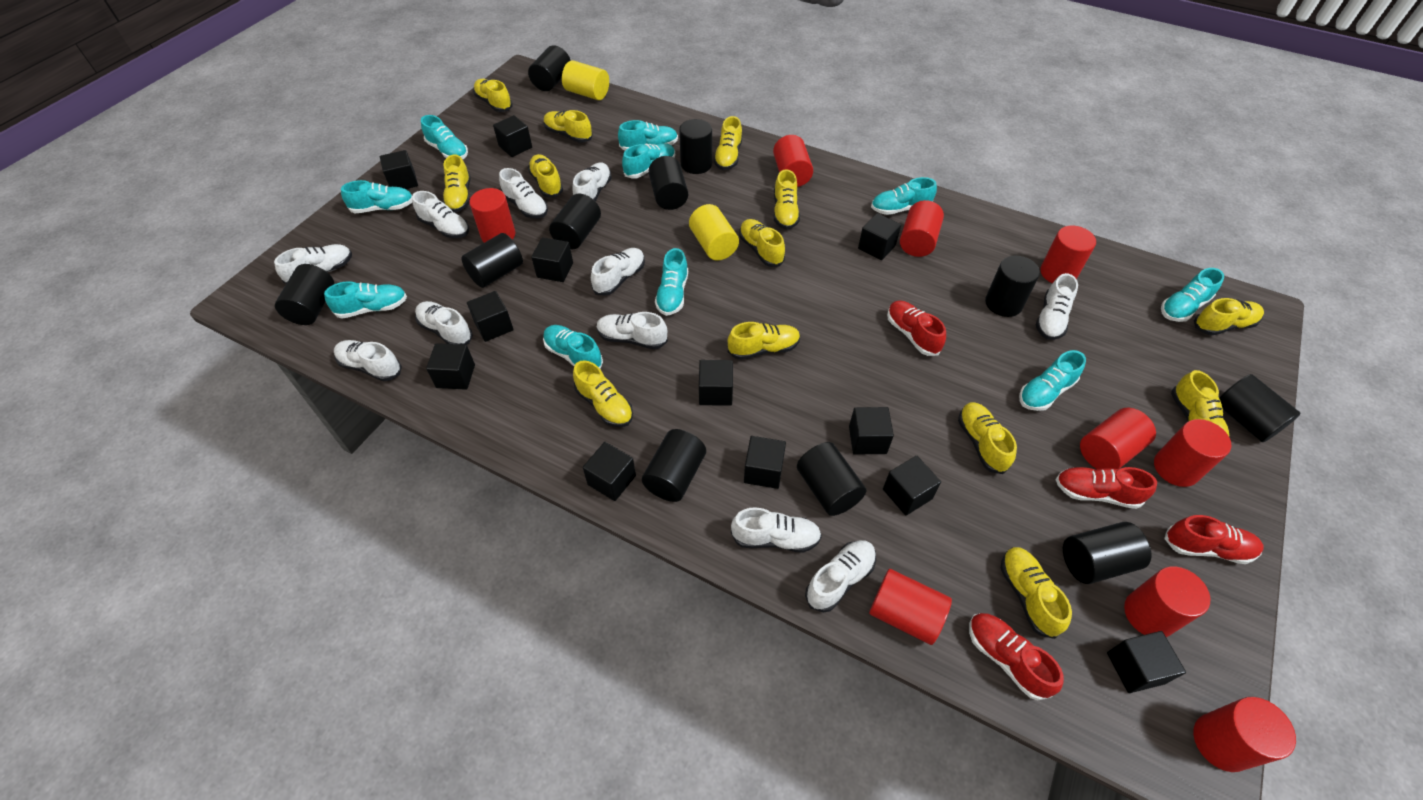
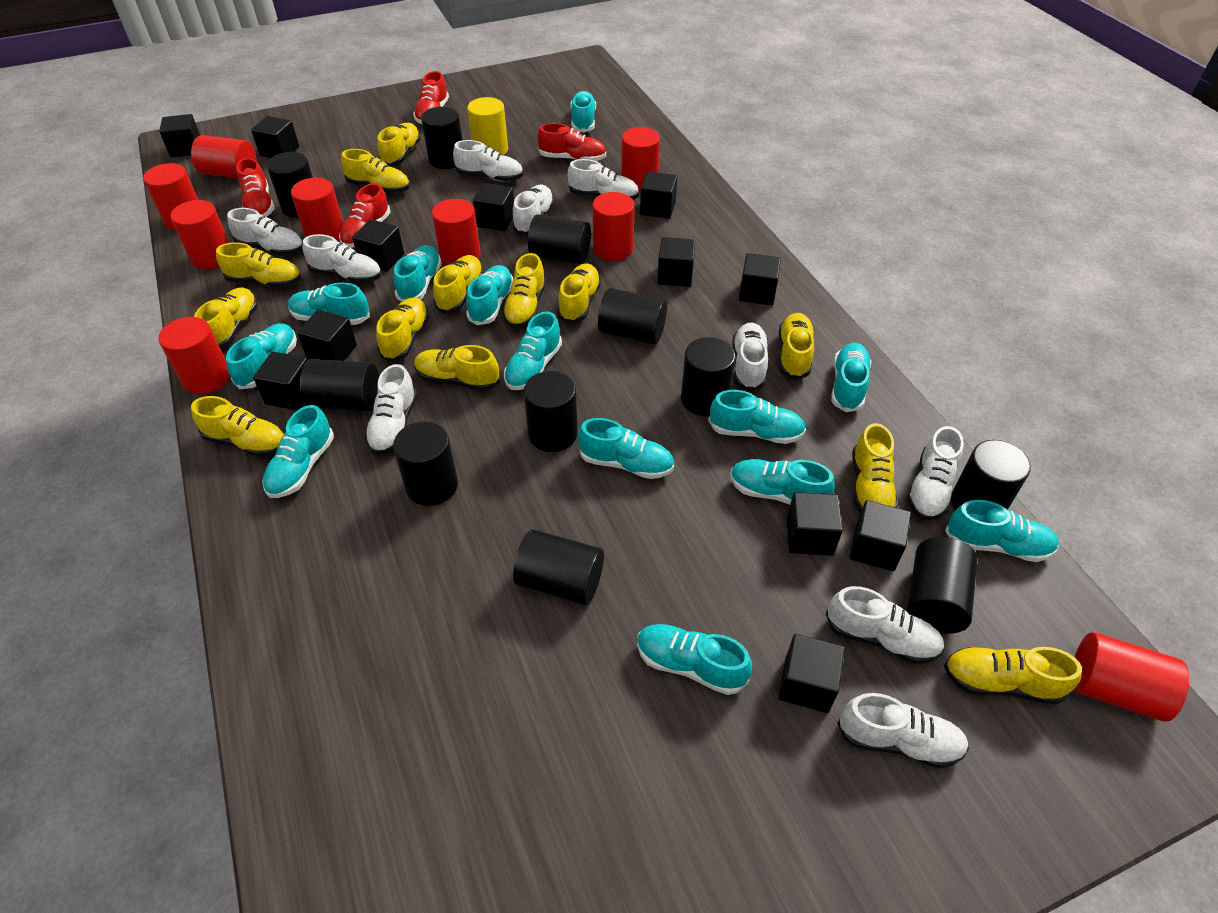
turquoise shoe: 10 -> 13
white shoe: 11 -> 10
yellow cylinder: 2 -> 1

